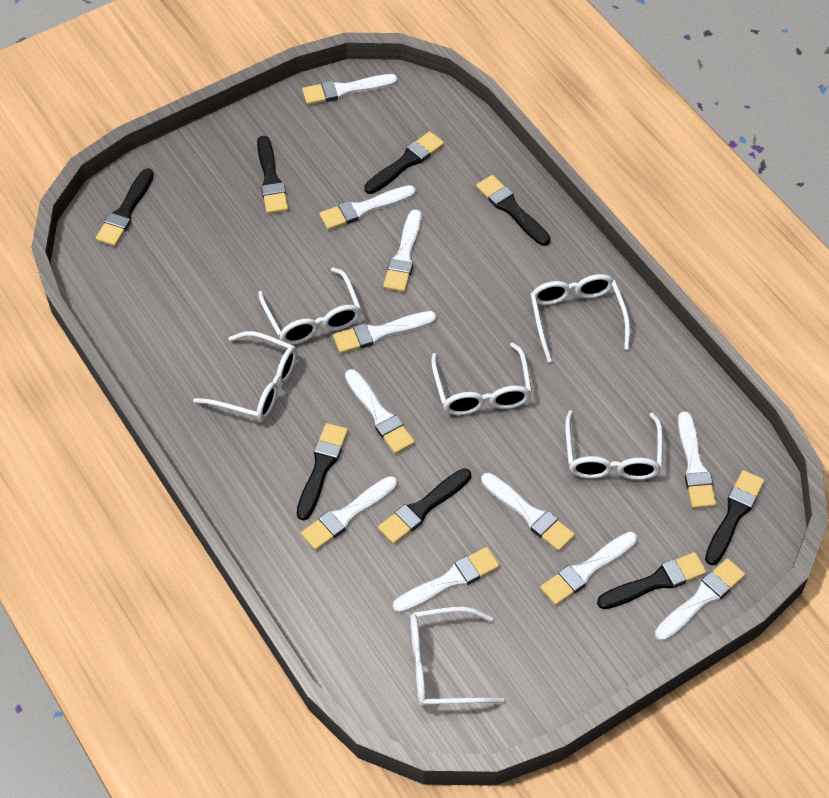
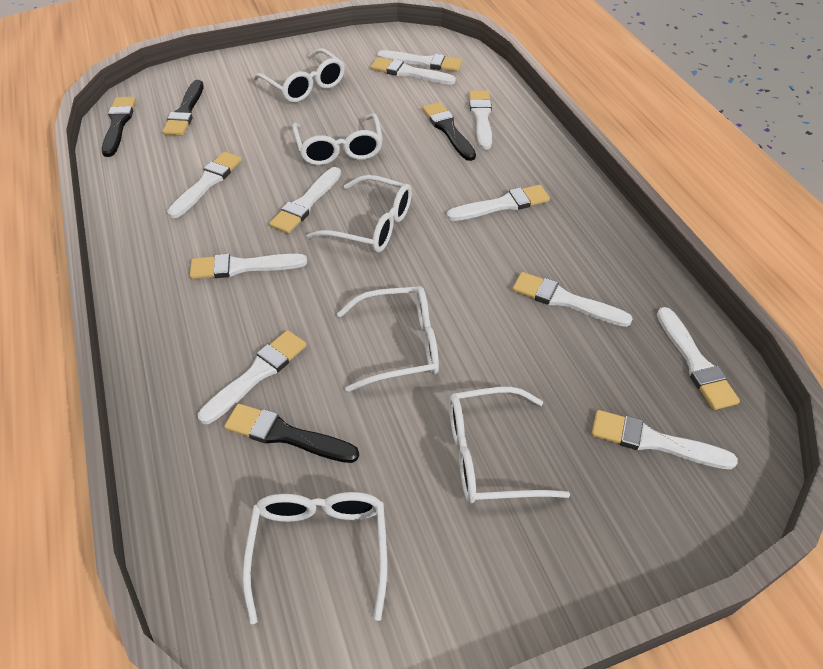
black brush: 8 -> 4

